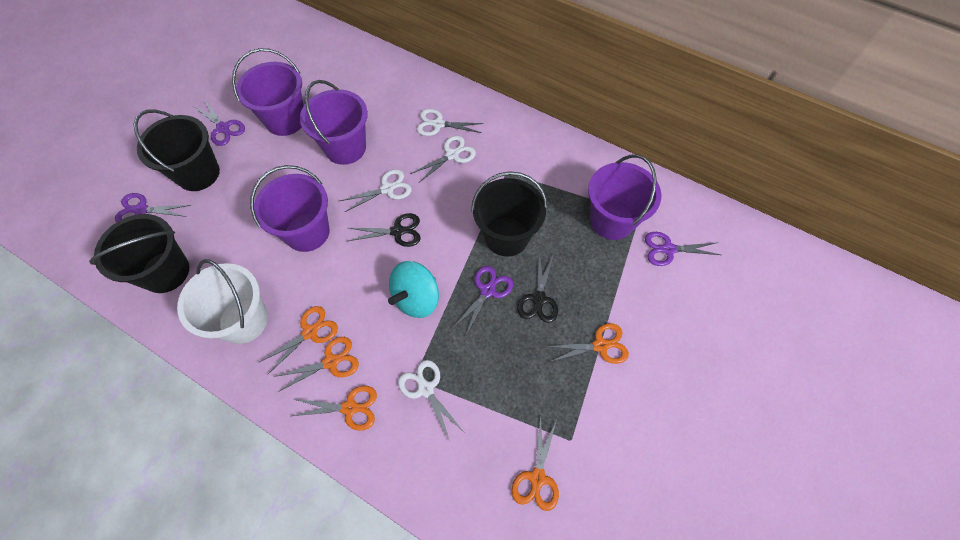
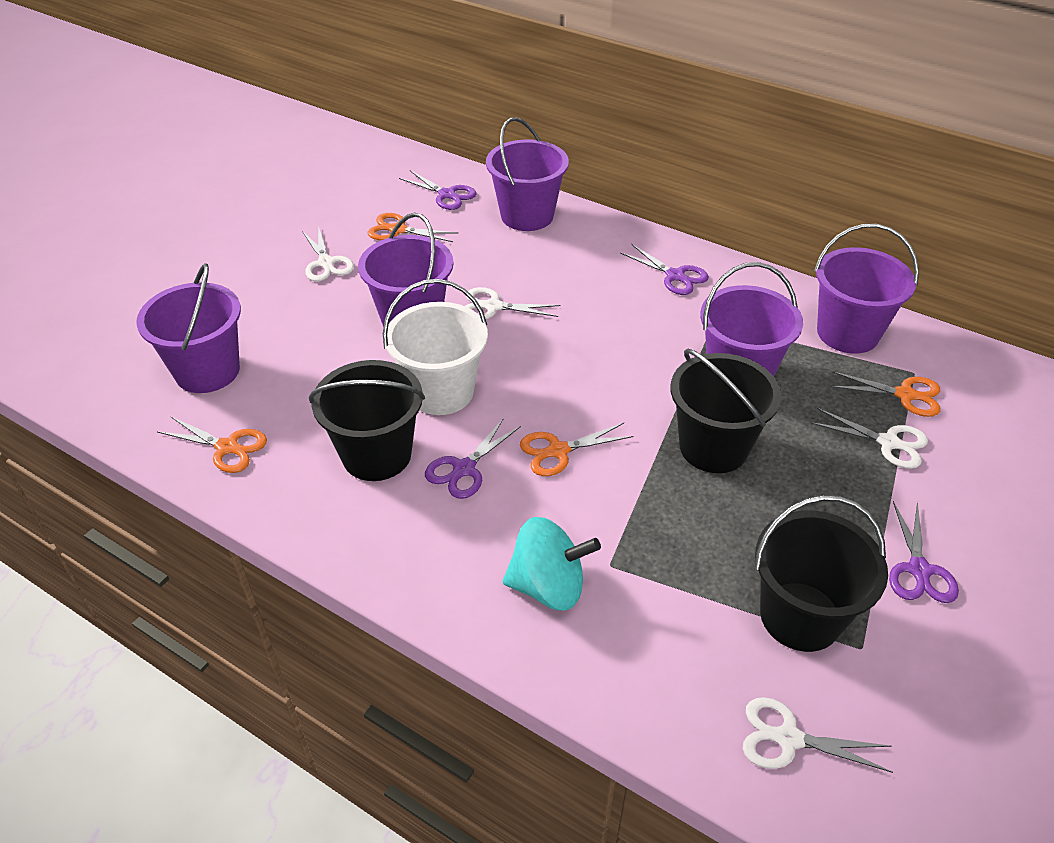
black scissors: 2 -> 0
orange scissors: 5 -> 4
purple bucket: 4 -> 5

